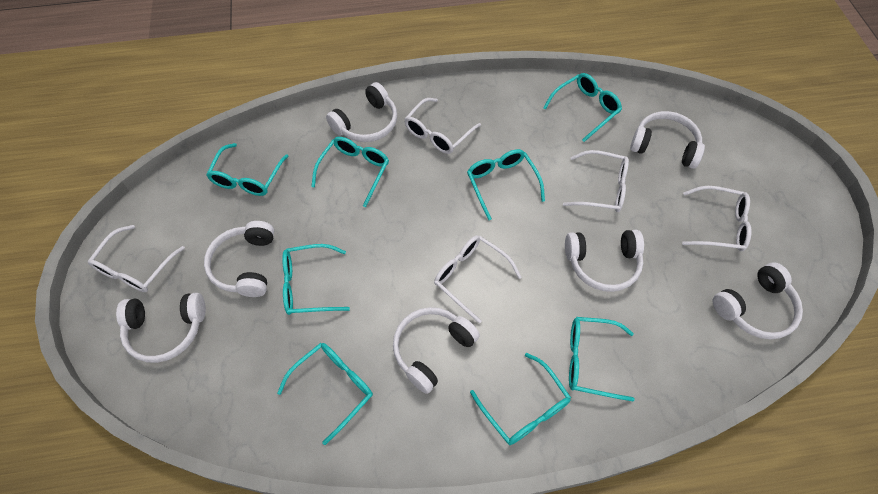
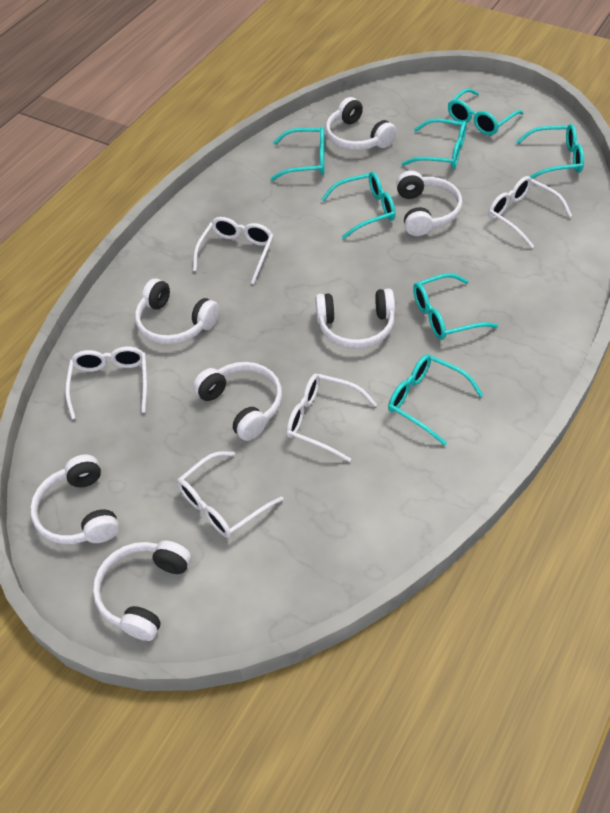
turquoise glasses: 8 -> 7

